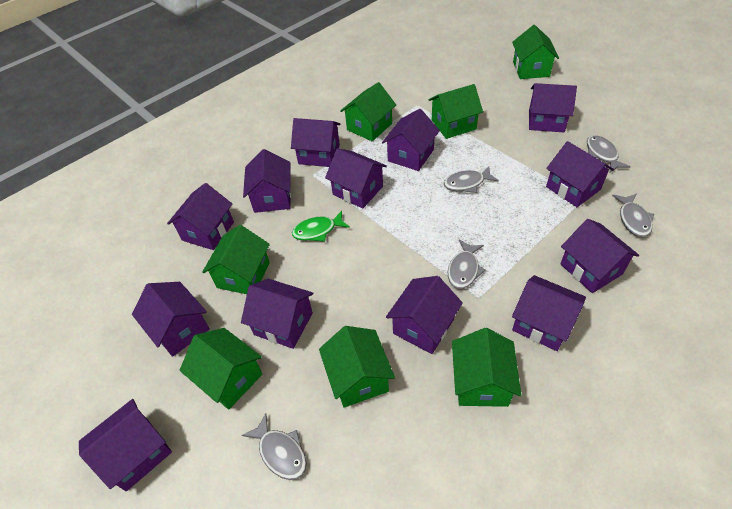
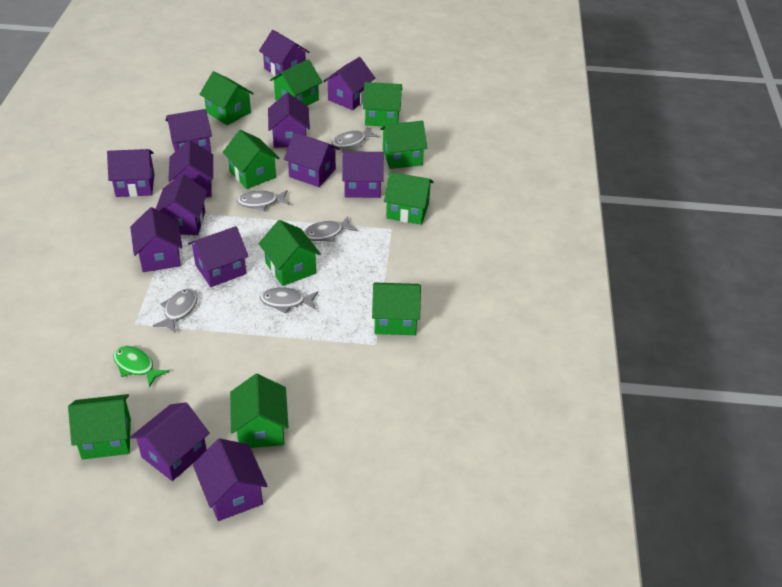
green house: 7 -> 10

